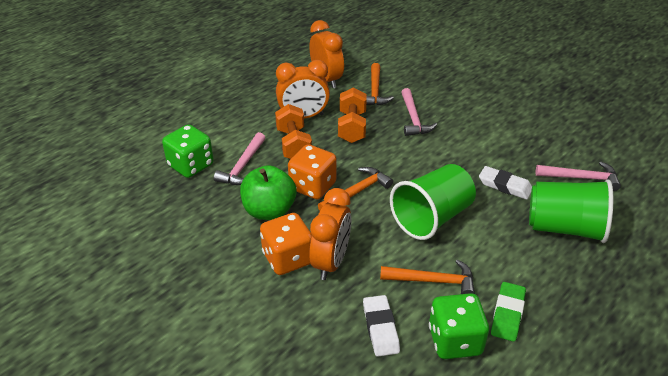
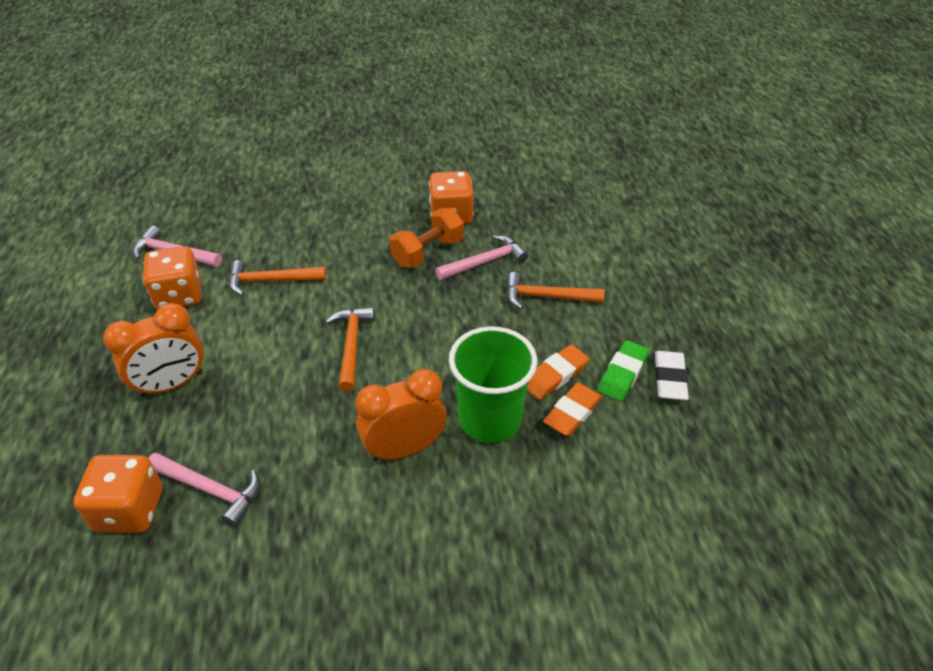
green apple: 1 -> 0
green cup: 2 -> 1
green dice: 2 -> 0
orange clock: 3 -> 2
orange dice: 2 -> 3
orange dumbbell: 2 -> 1
orange eraser: 0 -> 2
white eraser: 2 -> 1

